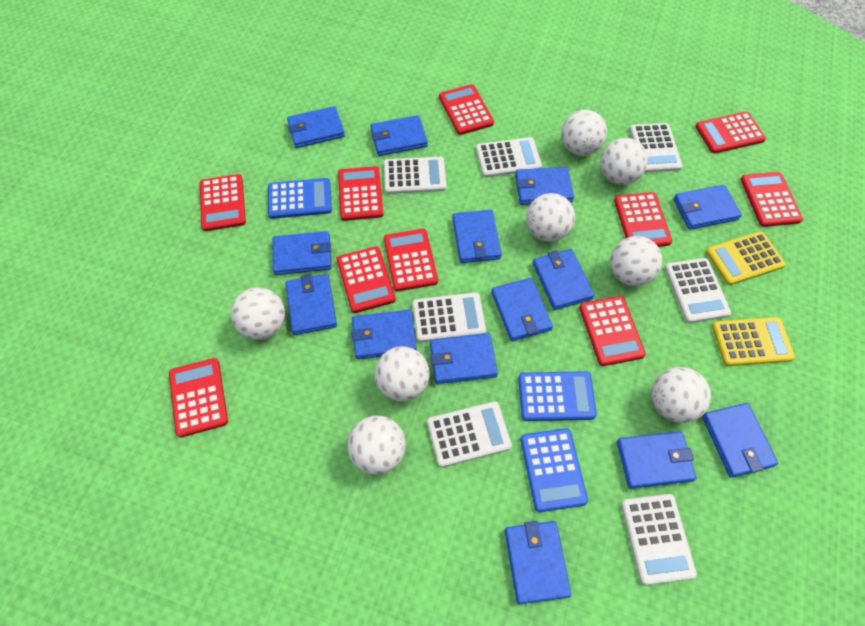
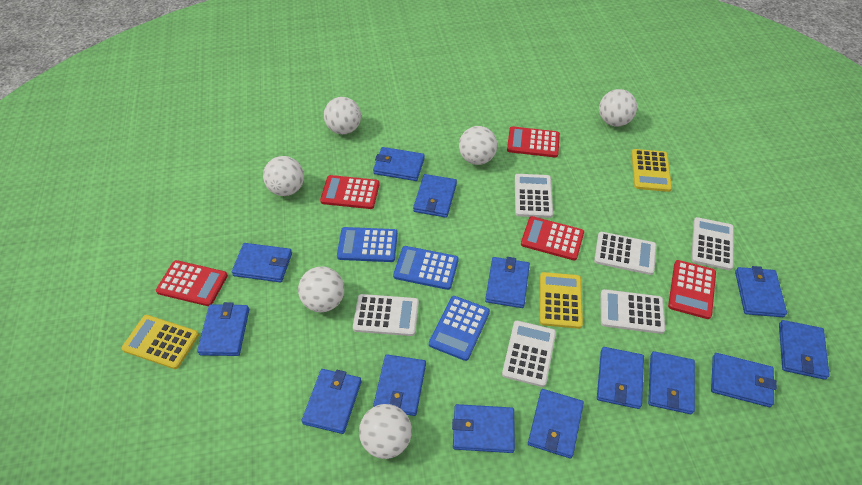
red calculator: 10 -> 5
white ball: 8 -> 6
white calculator: 7 -> 6
yellow calculator: 2 -> 3

